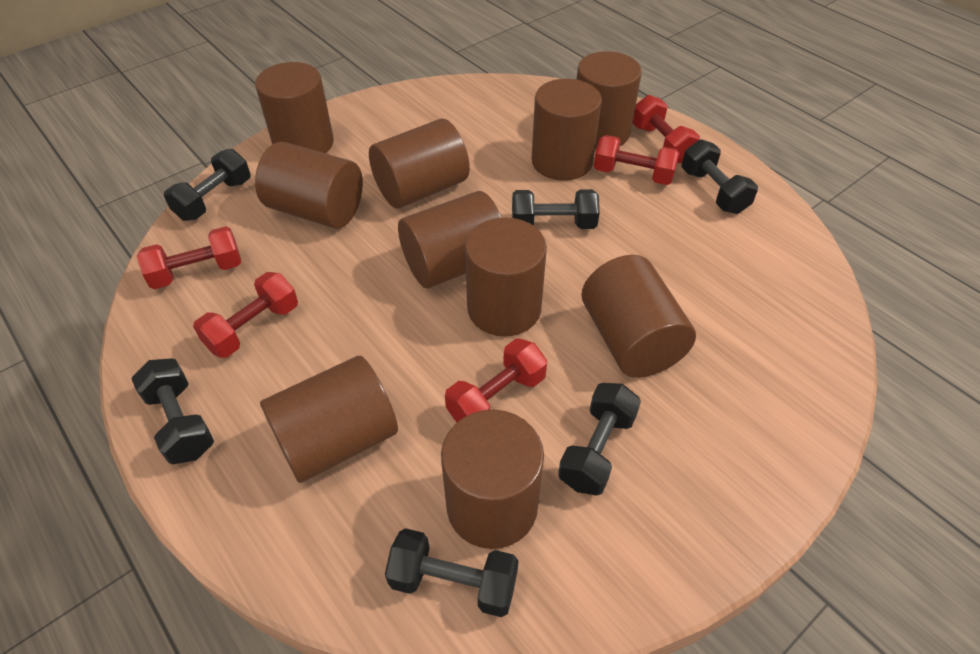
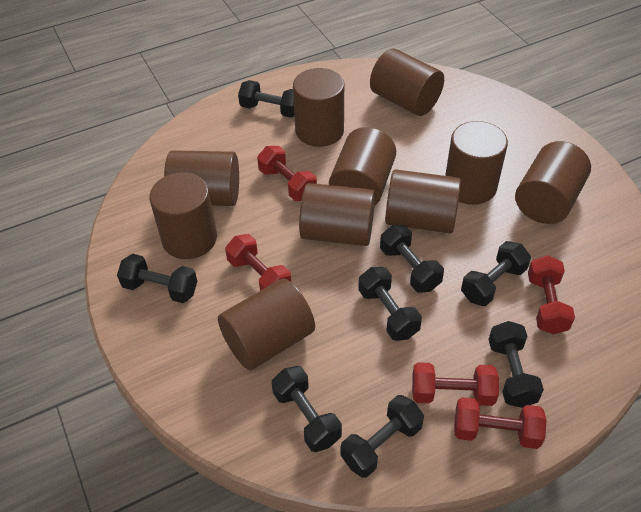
black dumbbell: 6 -> 8

